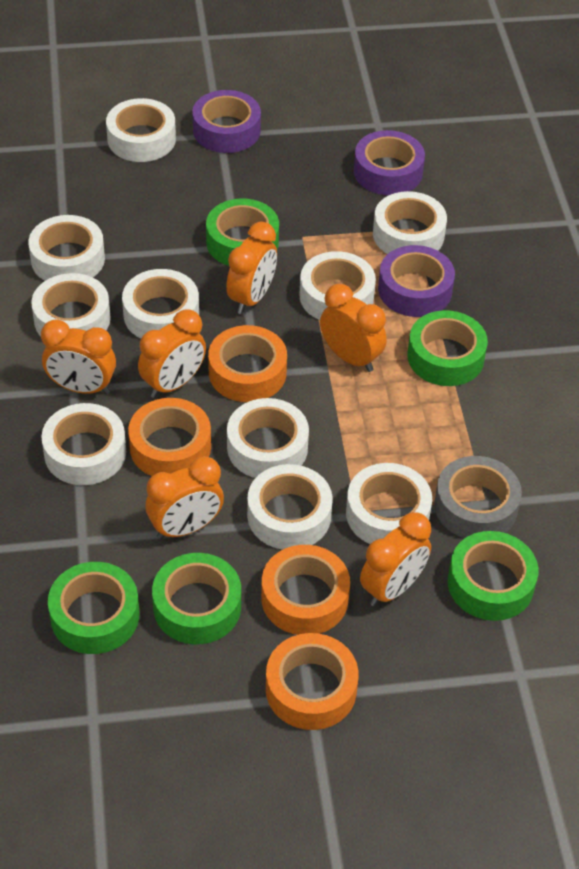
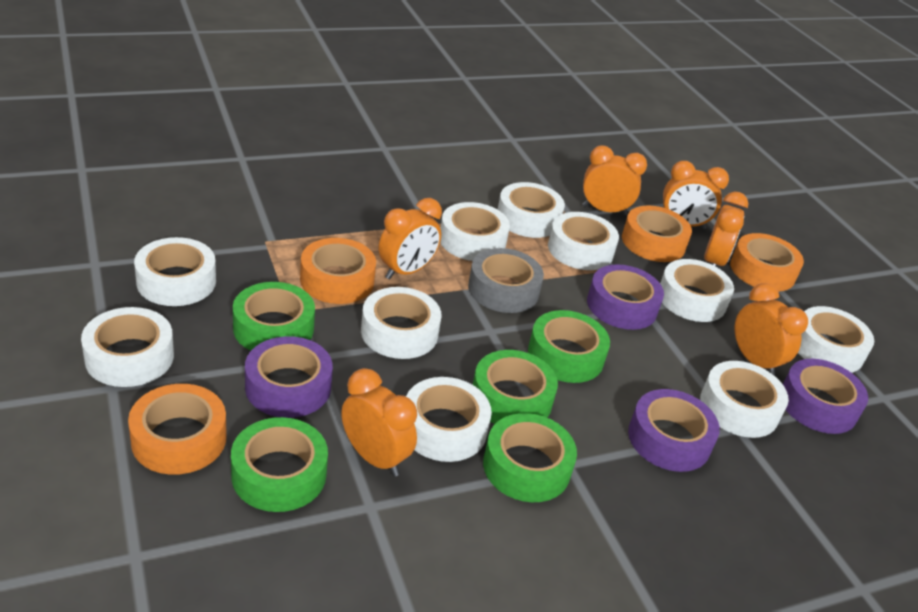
purple tape: 3 -> 4

